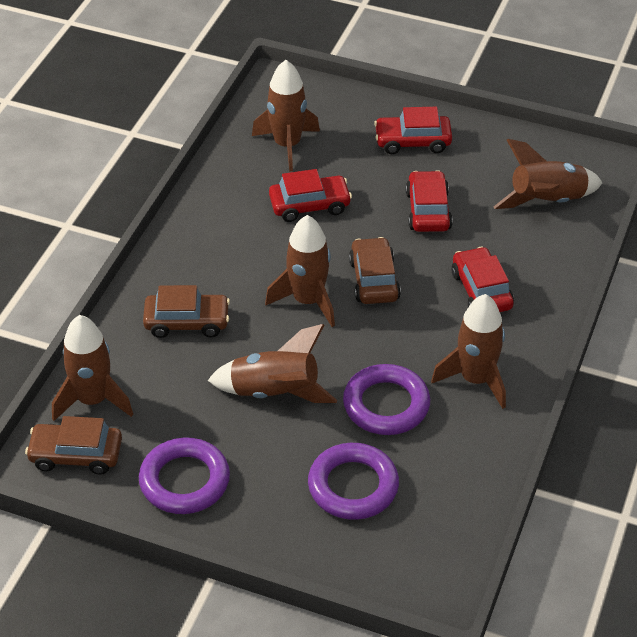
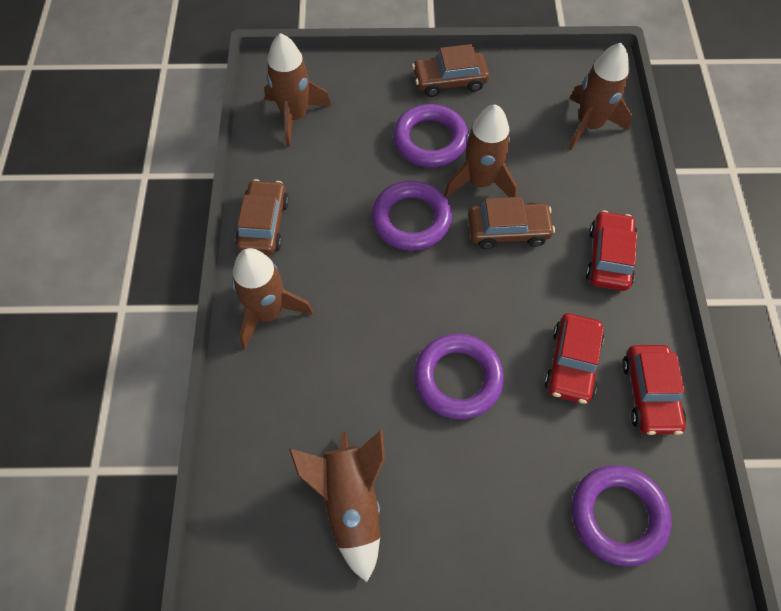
brown rocket: 6 -> 5
purple ring: 3 -> 4
red car: 4 -> 3

